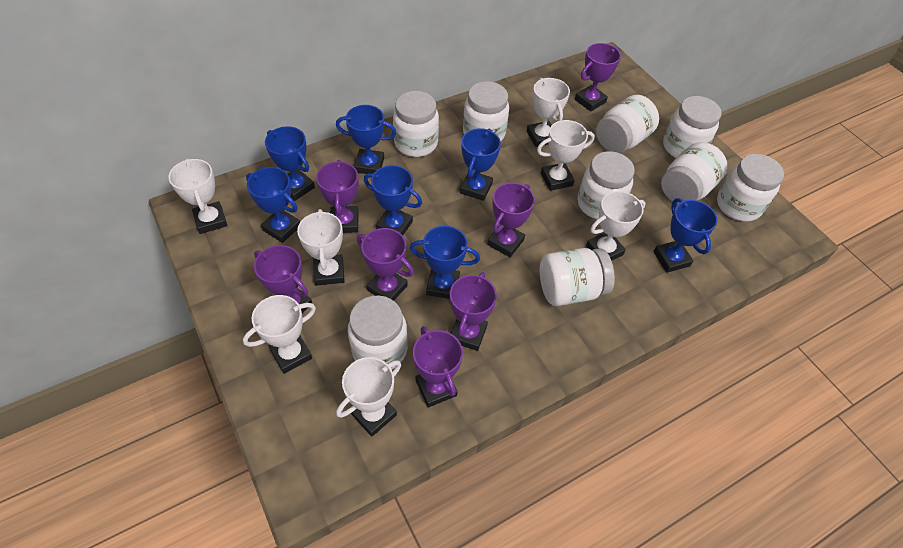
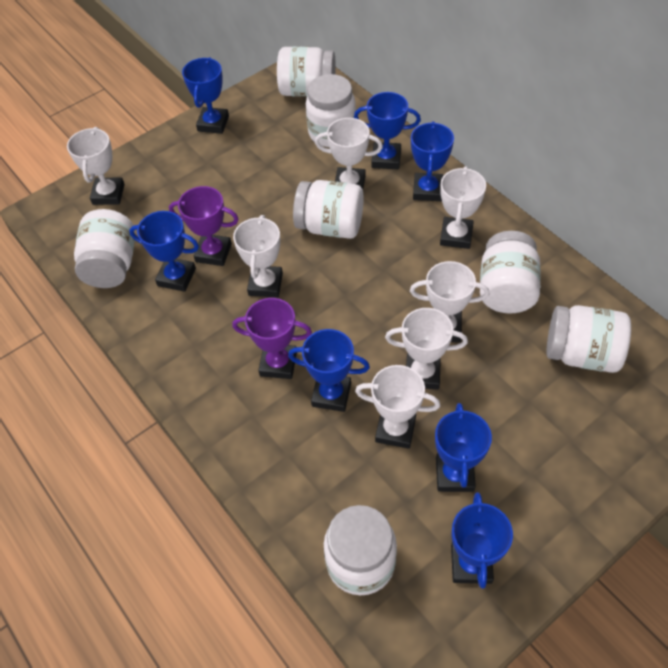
purple trophy: 7 -> 2
white jar: 9 -> 7

